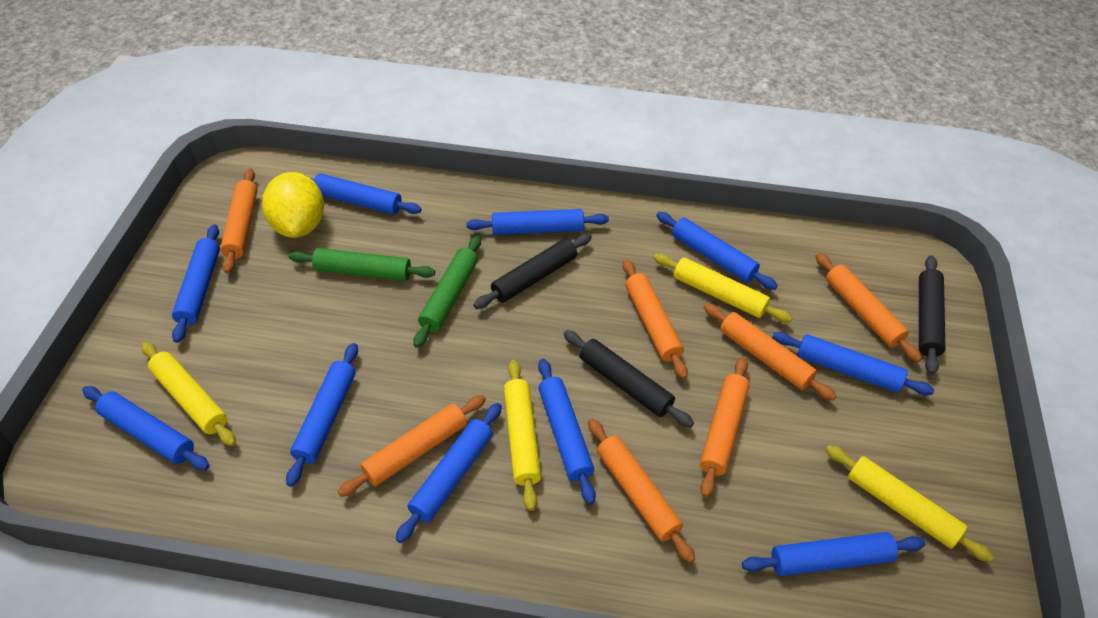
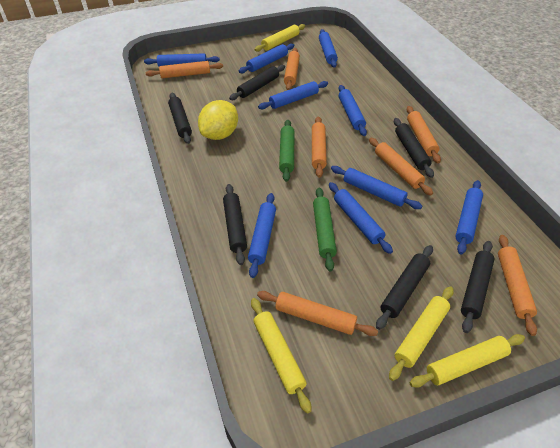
black rolling pin: 3 -> 6
blue rolling pin: 10 -> 9

